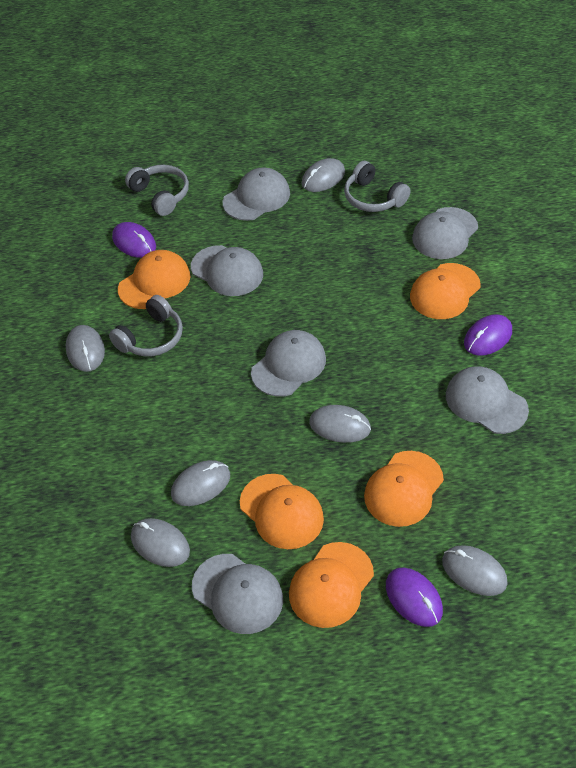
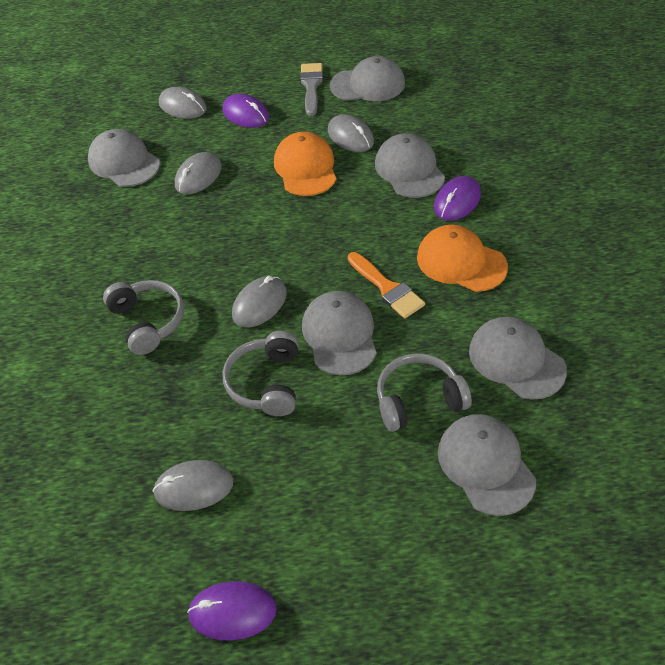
grey brush: 0 -> 1
grey mouse: 6 -> 5
orange brush: 0 -> 1
orange cap: 5 -> 2

